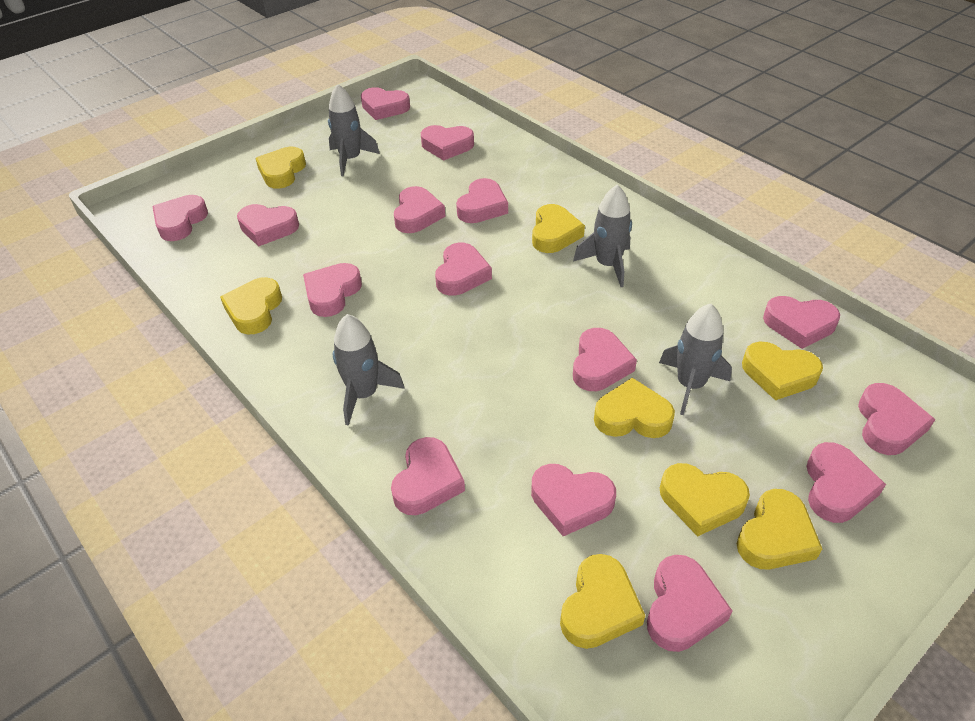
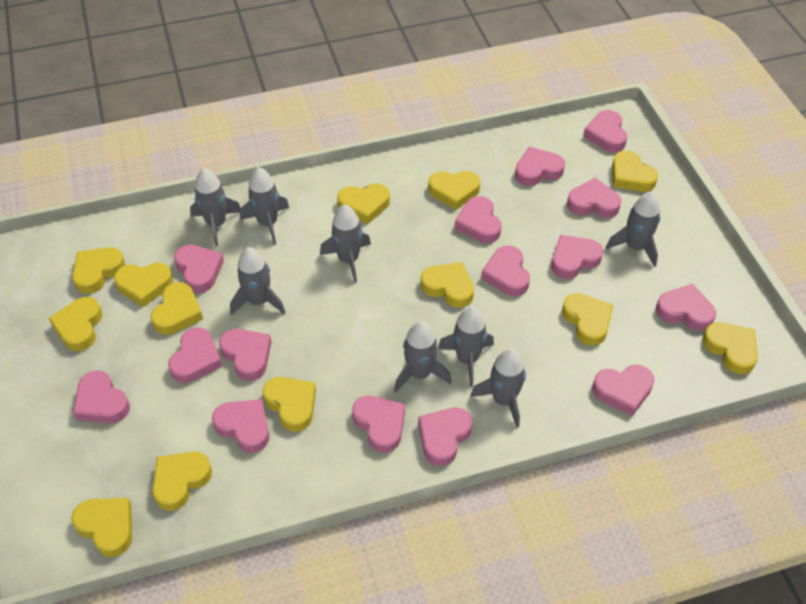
grey rocket: 4 -> 8
yellow heart: 8 -> 13

